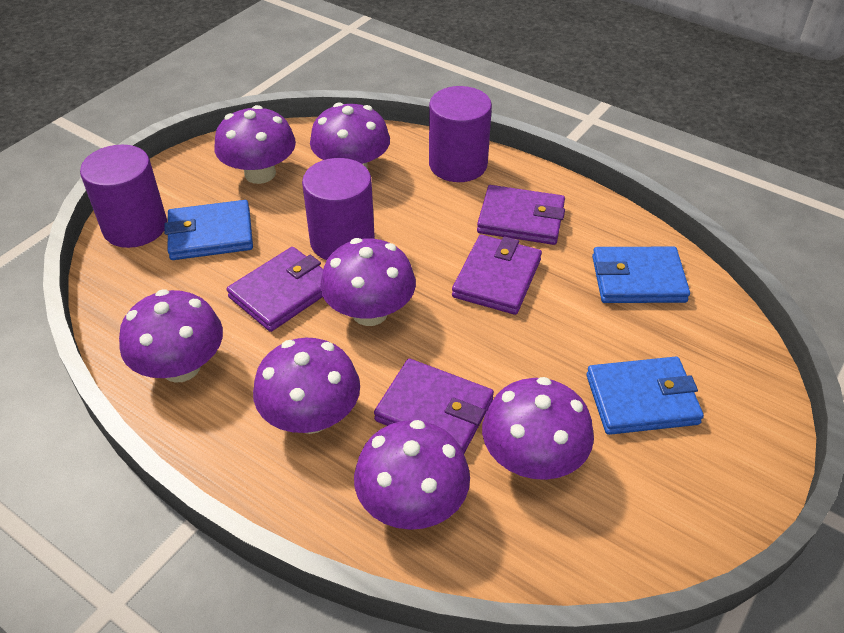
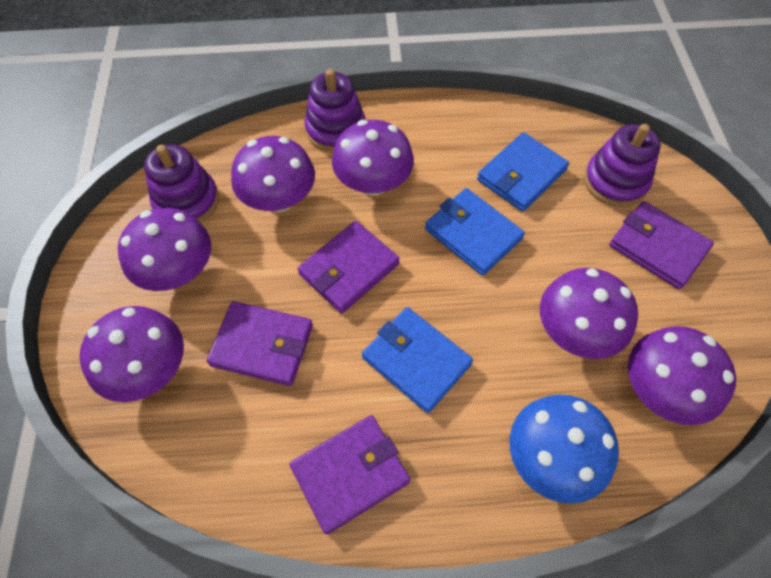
blue mushroom: 0 -> 1
purple cylinder: 3 -> 0
purple mushroom: 7 -> 6
purple stacking toy: 0 -> 3

